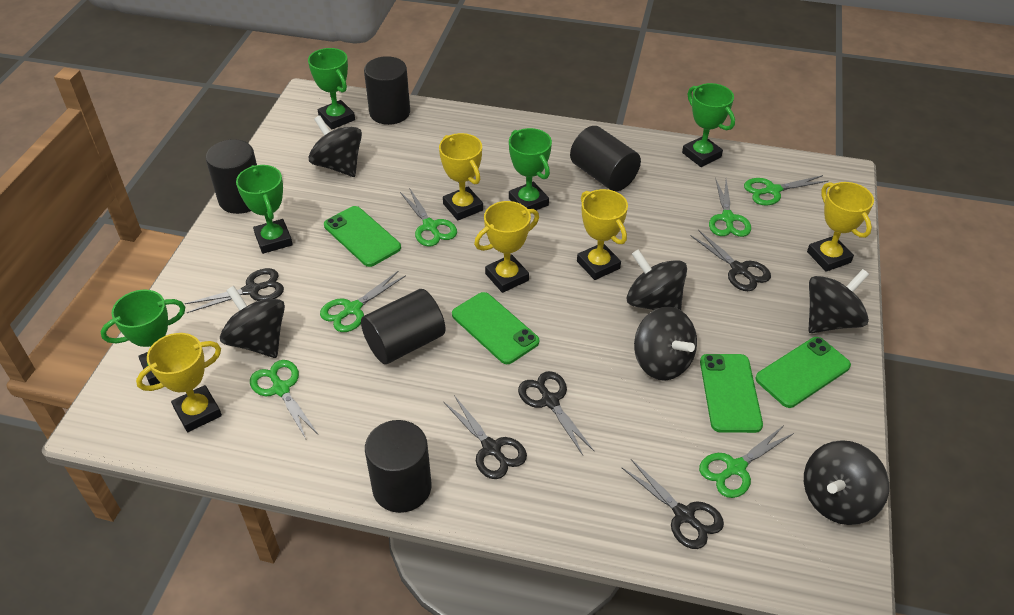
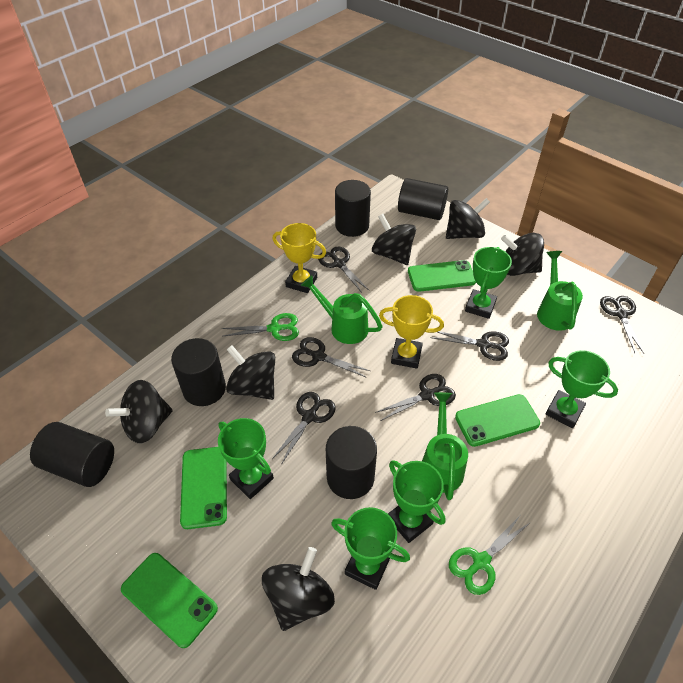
black scissors: 5 -> 6
green scissors: 6 -> 2
green watering can: 0 -> 3
yellow trophy: 5 -> 2

